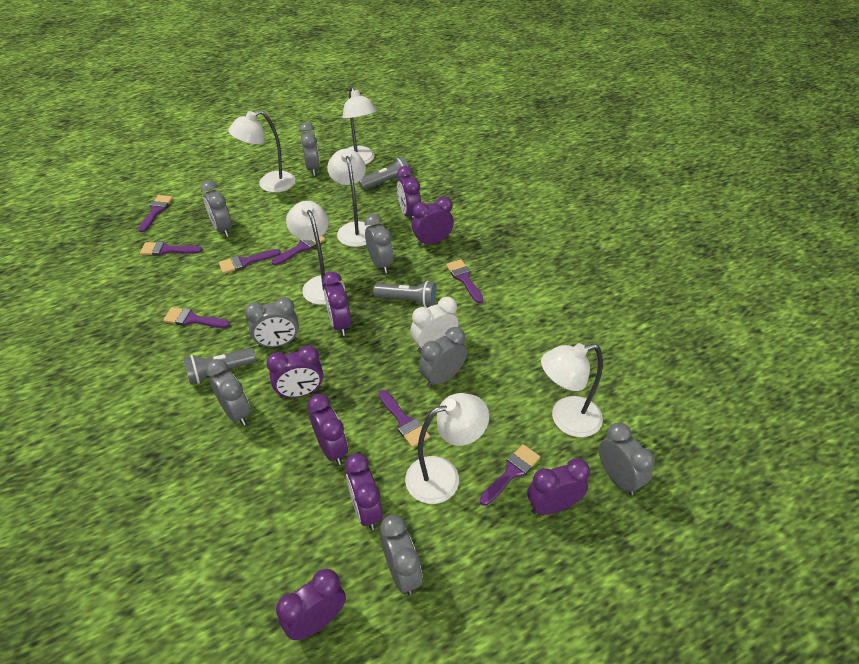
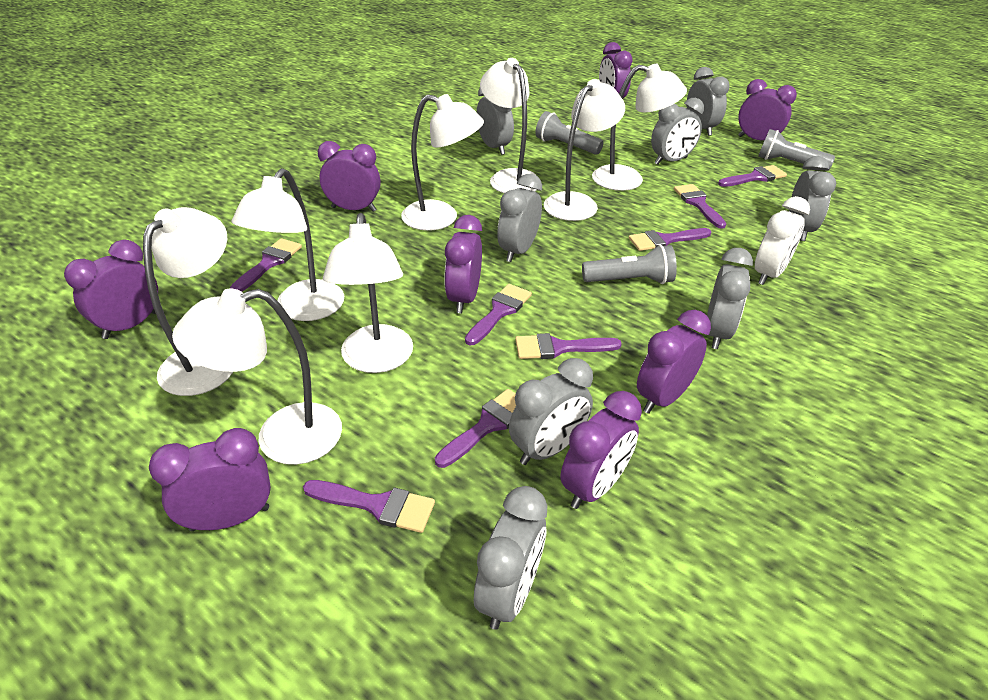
white lamp: 6 -> 8

